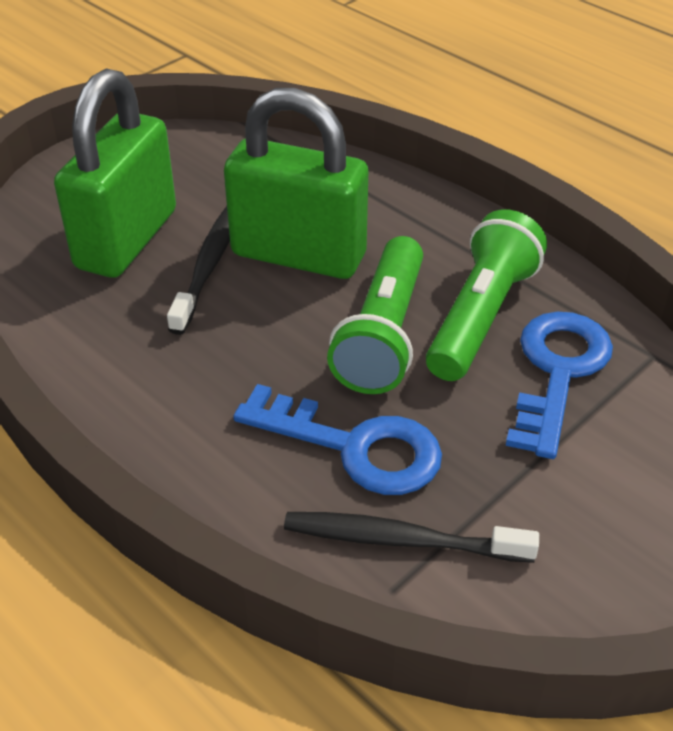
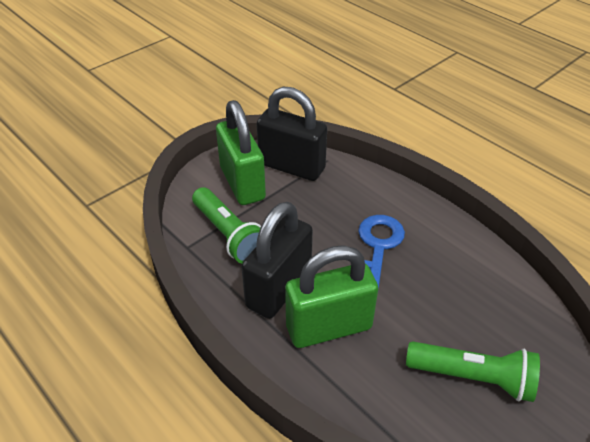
black padlock: 0 -> 2
black toothbrush: 2 -> 0
blue key: 2 -> 1

